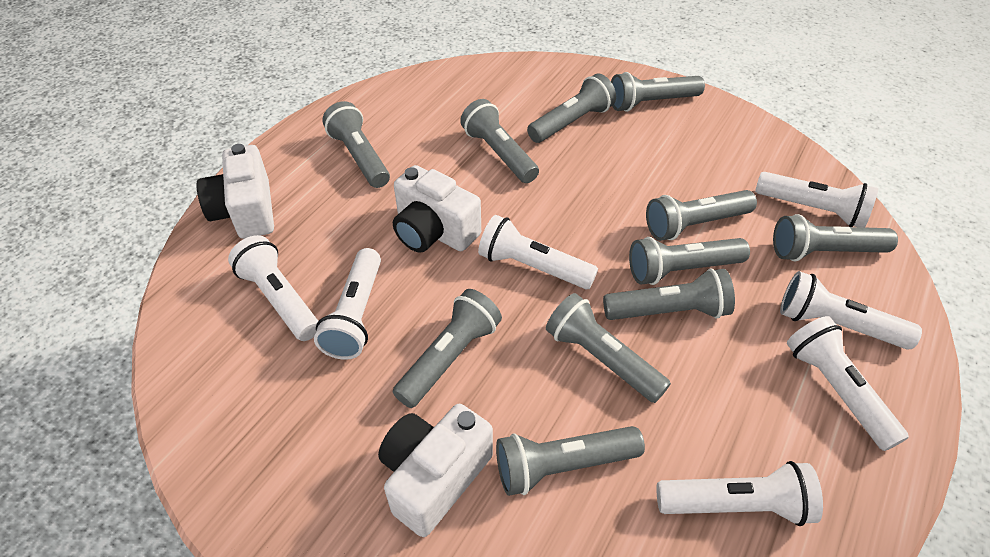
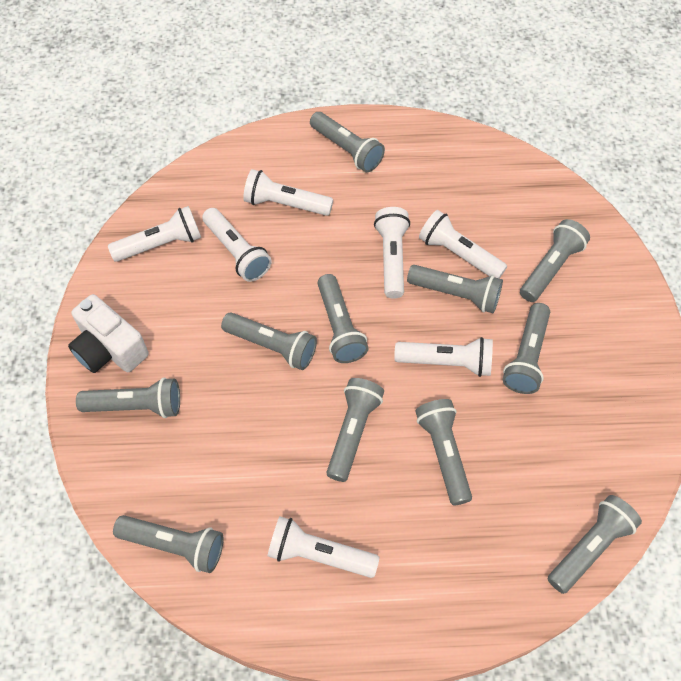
white camera: 3 -> 1

